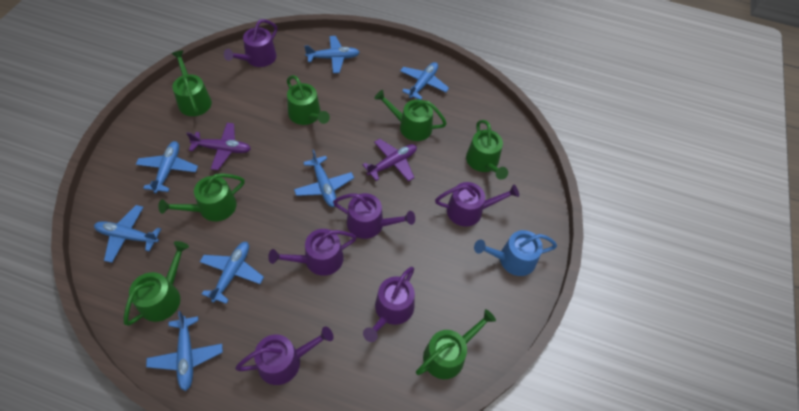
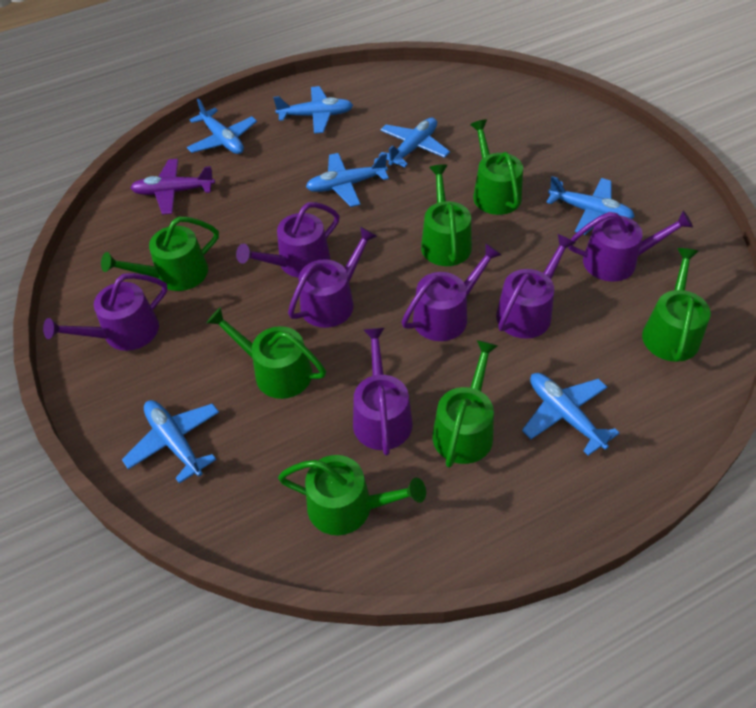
blue watering can: 1 -> 0
purple plane: 2 -> 1
purple watering can: 6 -> 7

